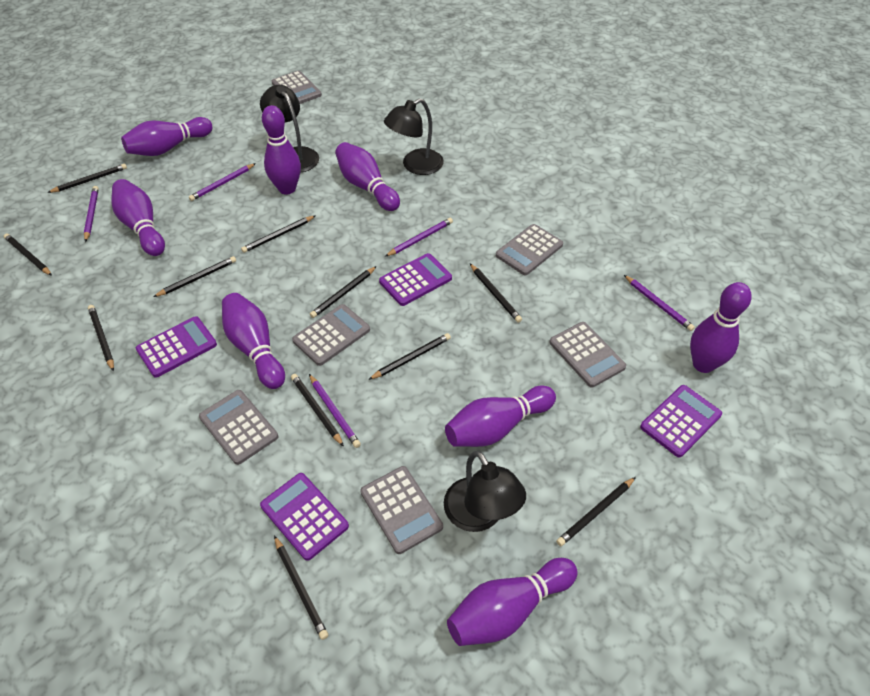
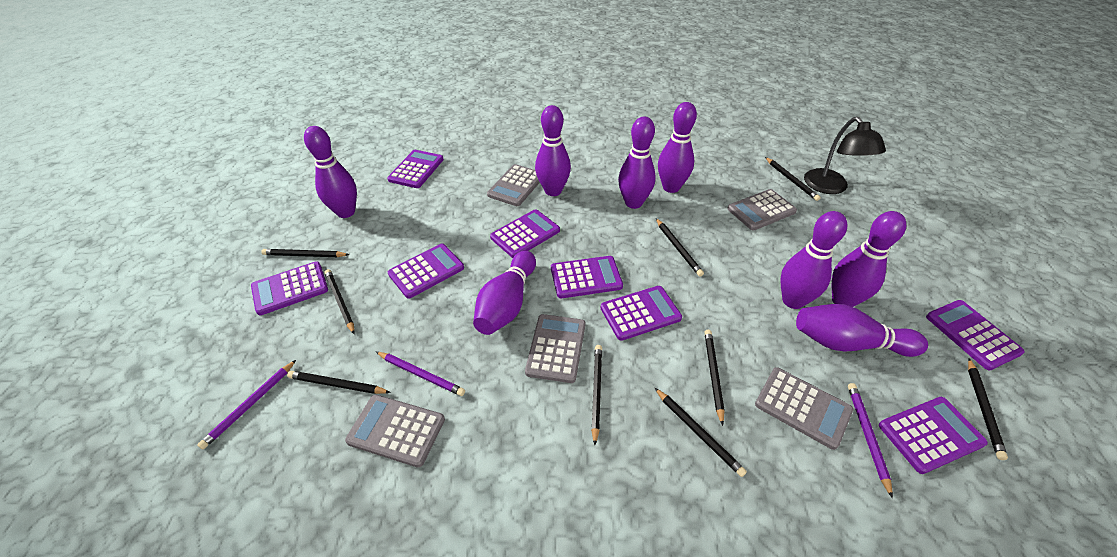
black lamp: 3 -> 1
black pencil: 11 -> 9
grey calculator: 6 -> 5
purple calculator: 4 -> 8
purple pencil: 5 -> 3

